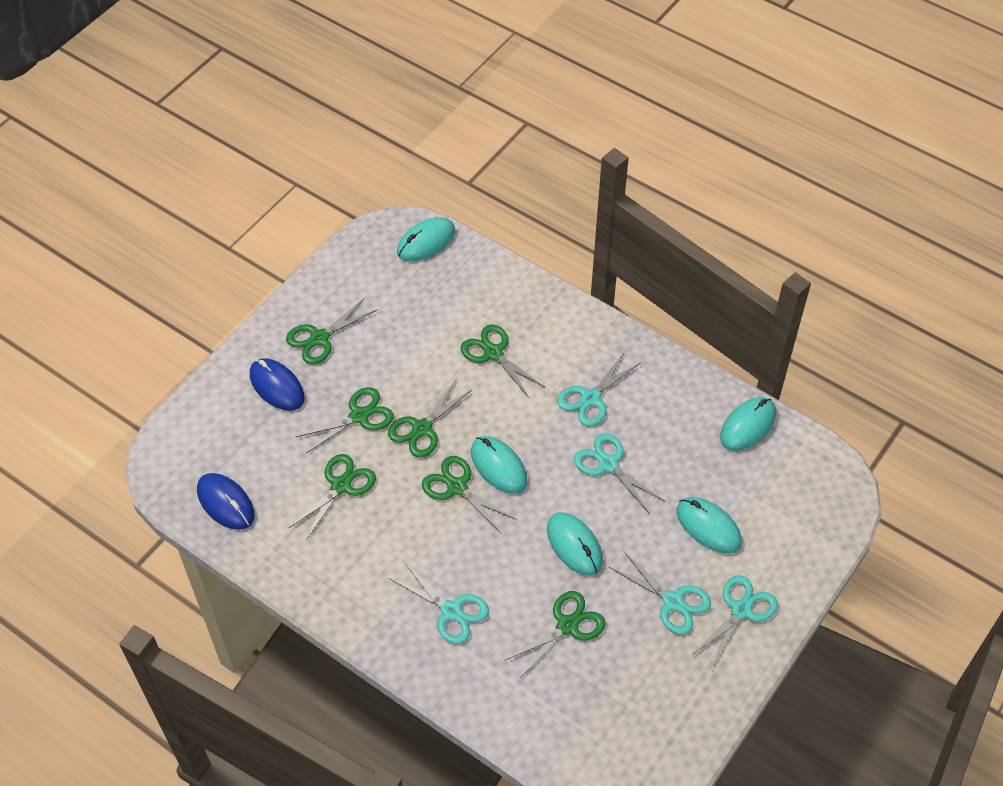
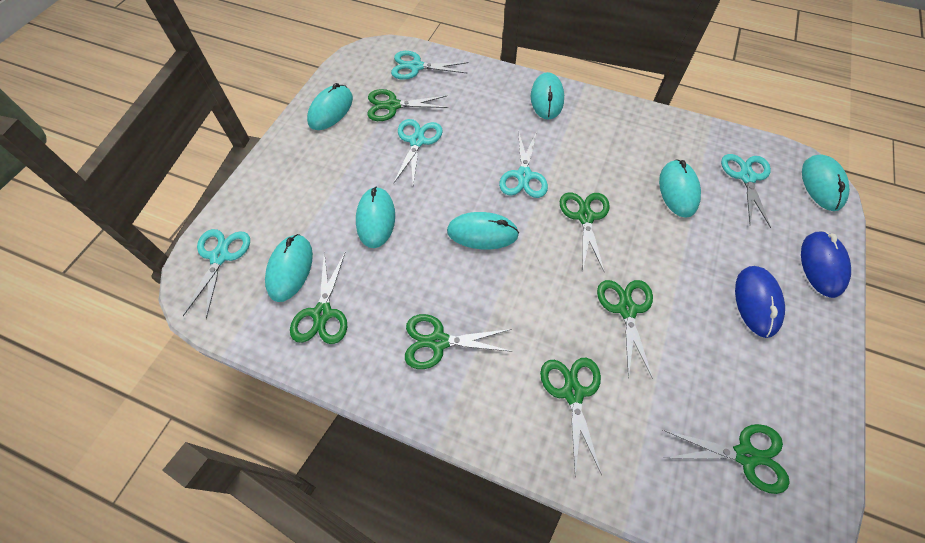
turquoise mouse: 5 -> 7

